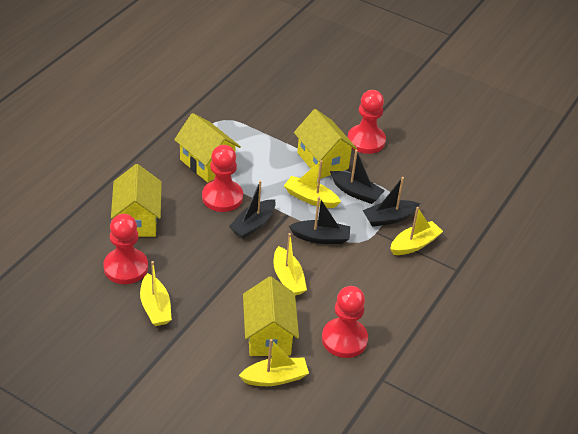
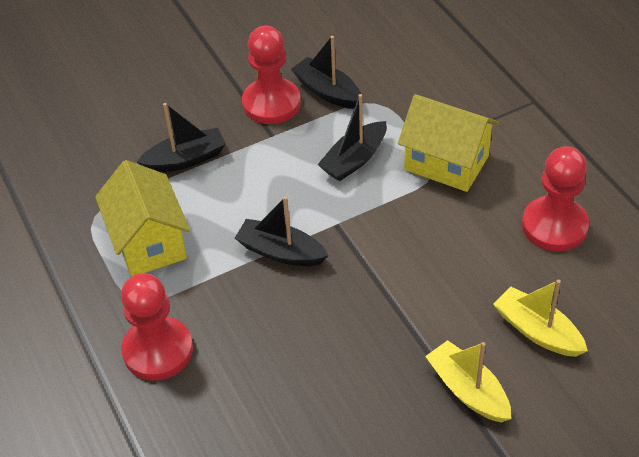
red pawn: 4 -> 3
yellow boat: 5 -> 2
yellow house: 4 -> 2

